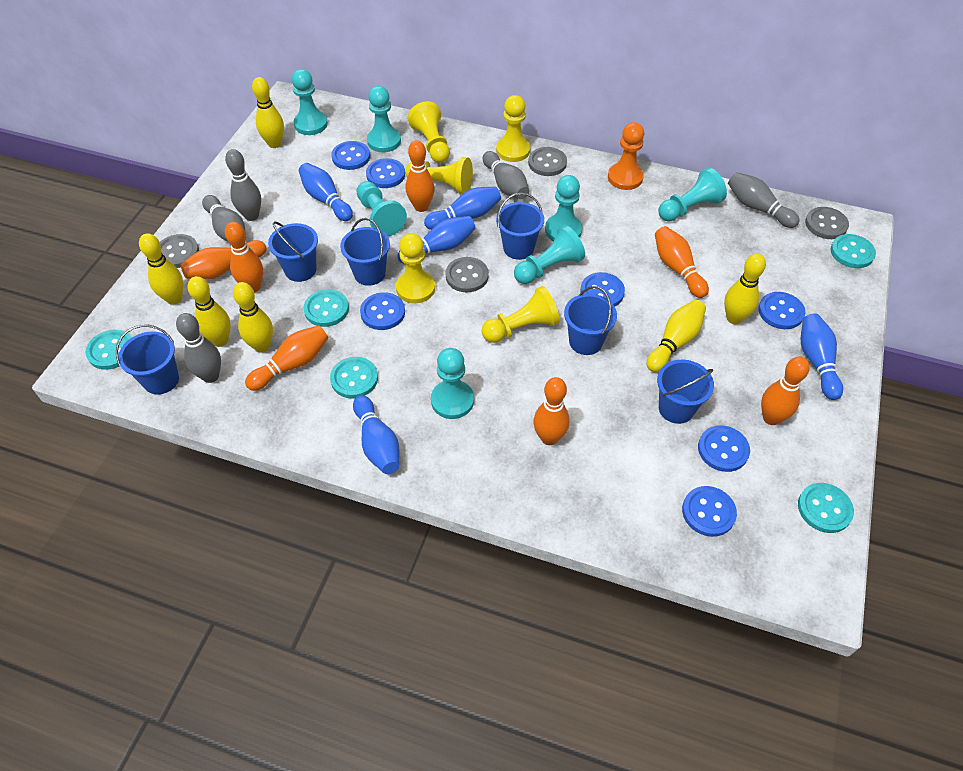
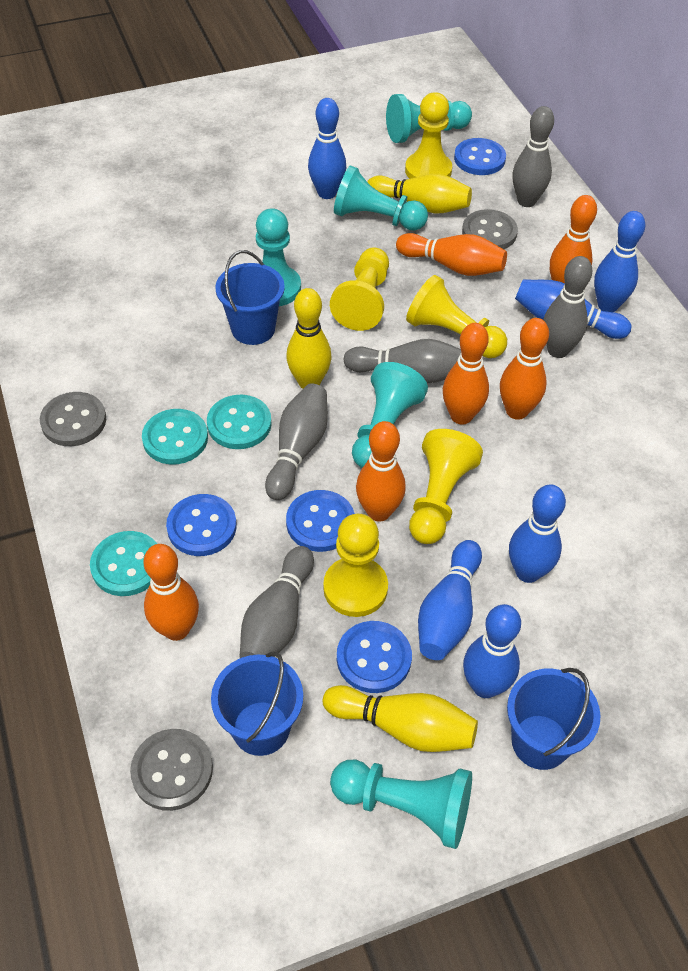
blue bowling pin: 5 -> 6
blue bucket: 6 -> 3
blue button: 7 -> 4
grey button: 4 -> 3
orange bowling pin: 7 -> 6
orange pawn: 1 -> 0
turquoise button: 5 -> 3
turquoise pawn: 7 -> 5
yellow bowling pin: 6 -> 3

